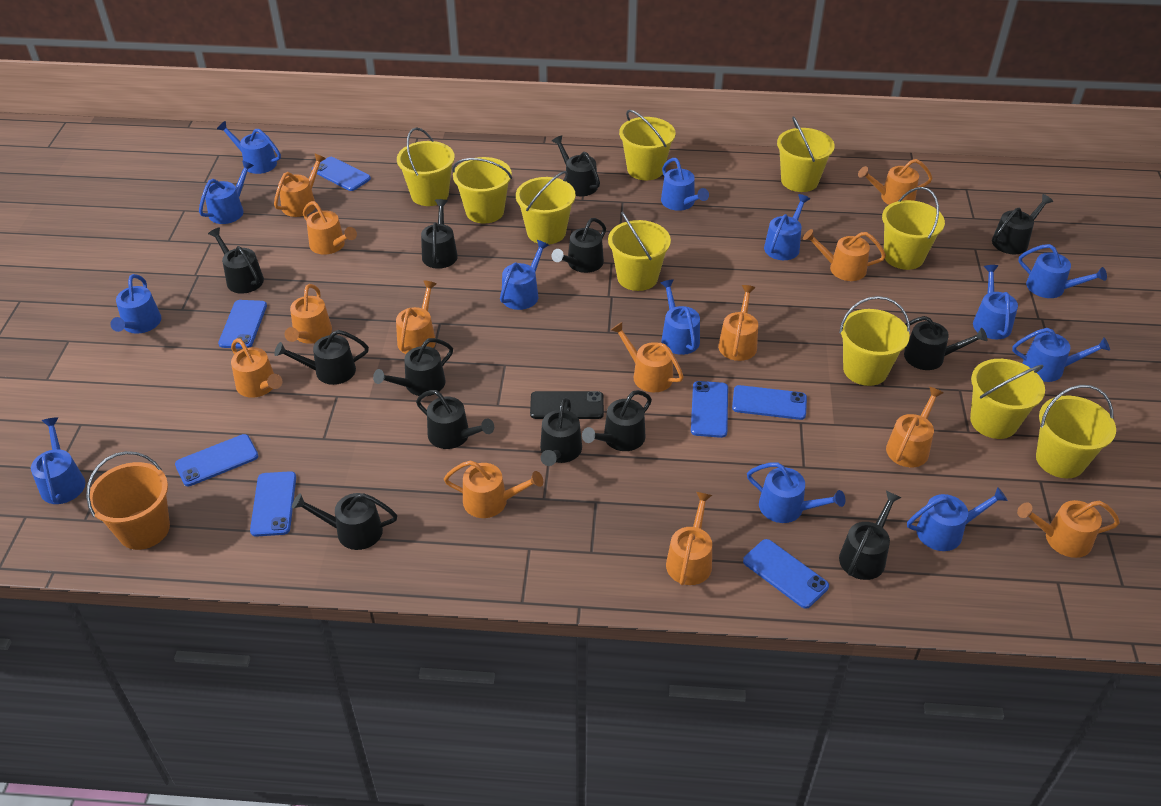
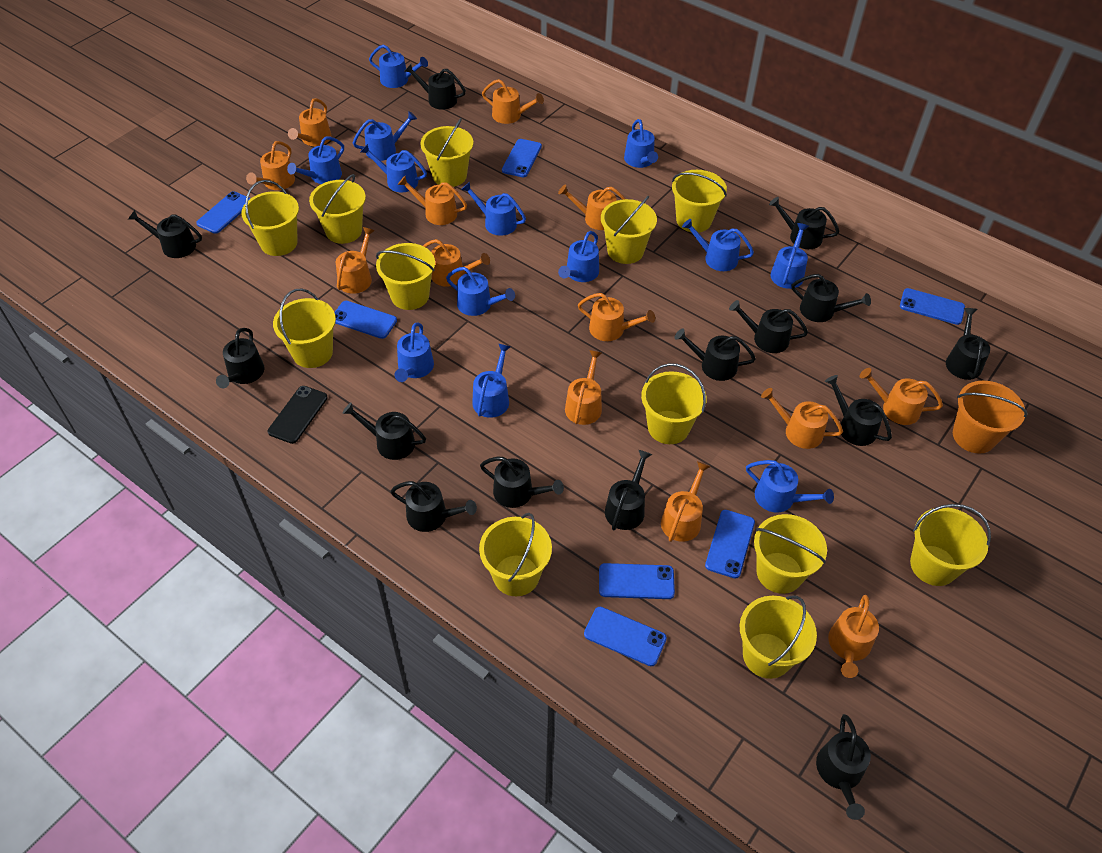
black watering can: 13 -> 14
yellow bucket: 10 -> 12

